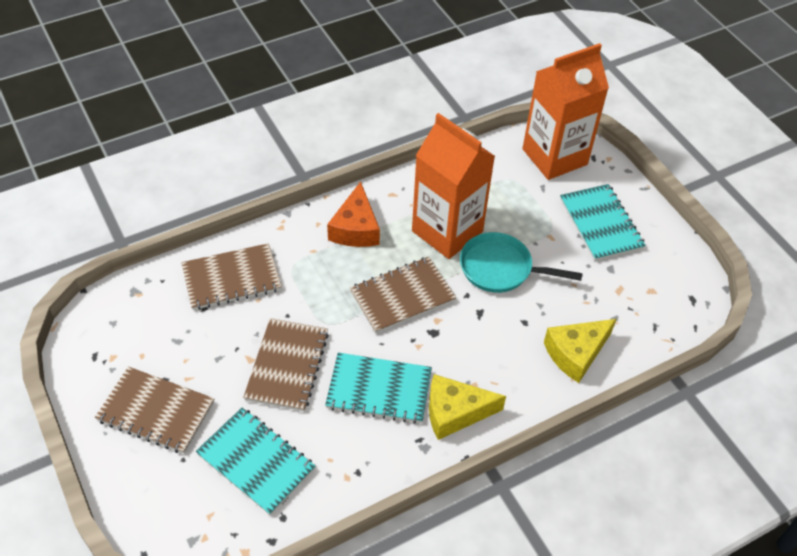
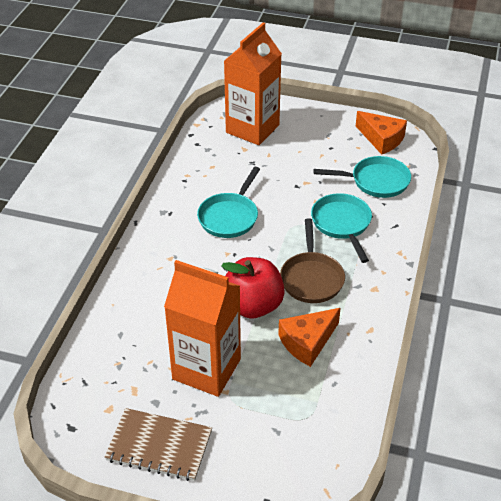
brown notebook: 4 -> 1
brown pan: 0 -> 1
orange cheese: 1 -> 2
red apple: 0 -> 1
turquoise notebook: 3 -> 0
turquoise pan: 1 -> 3
yellow cheese: 2 -> 0

